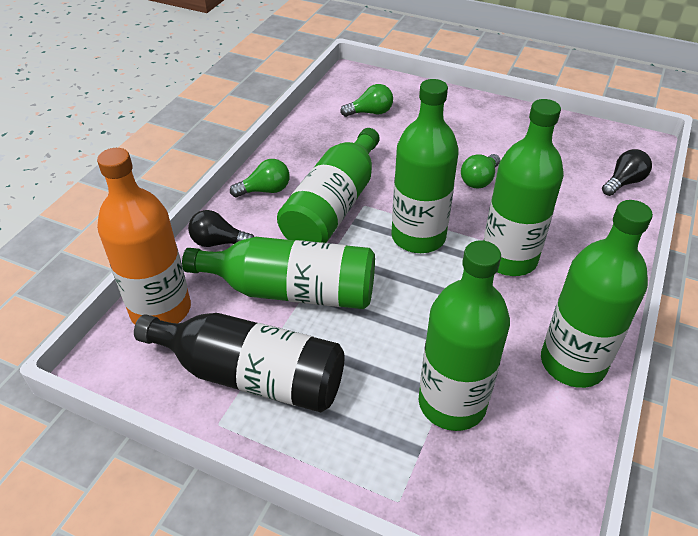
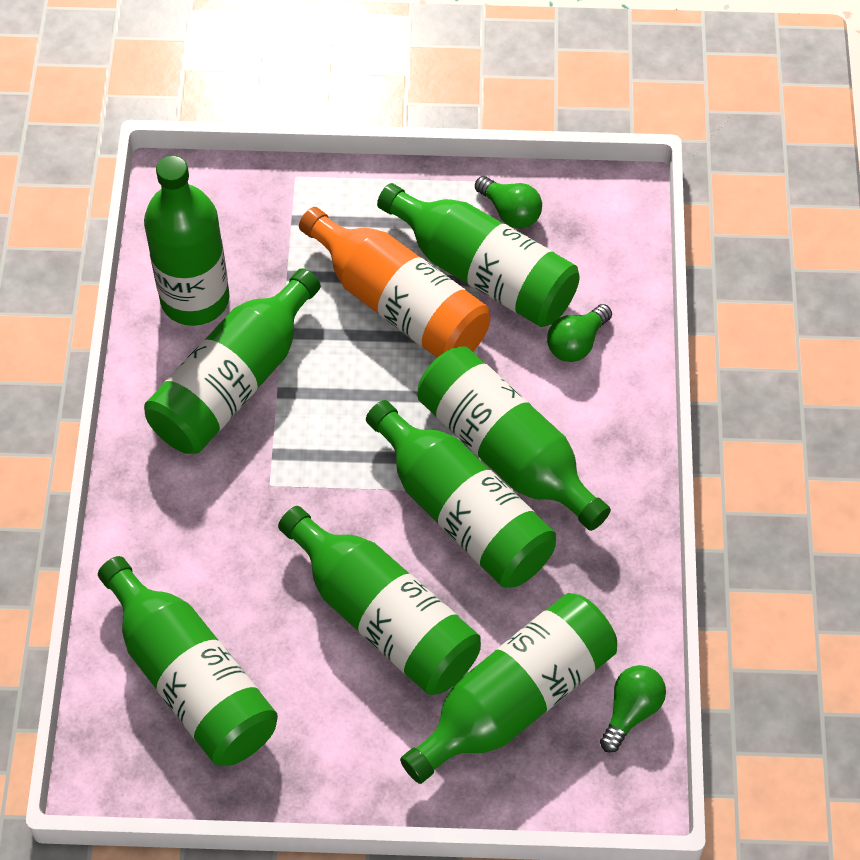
black bottle: 1 -> 0
black light bulb: 2 -> 0
green bottle: 6 -> 8

